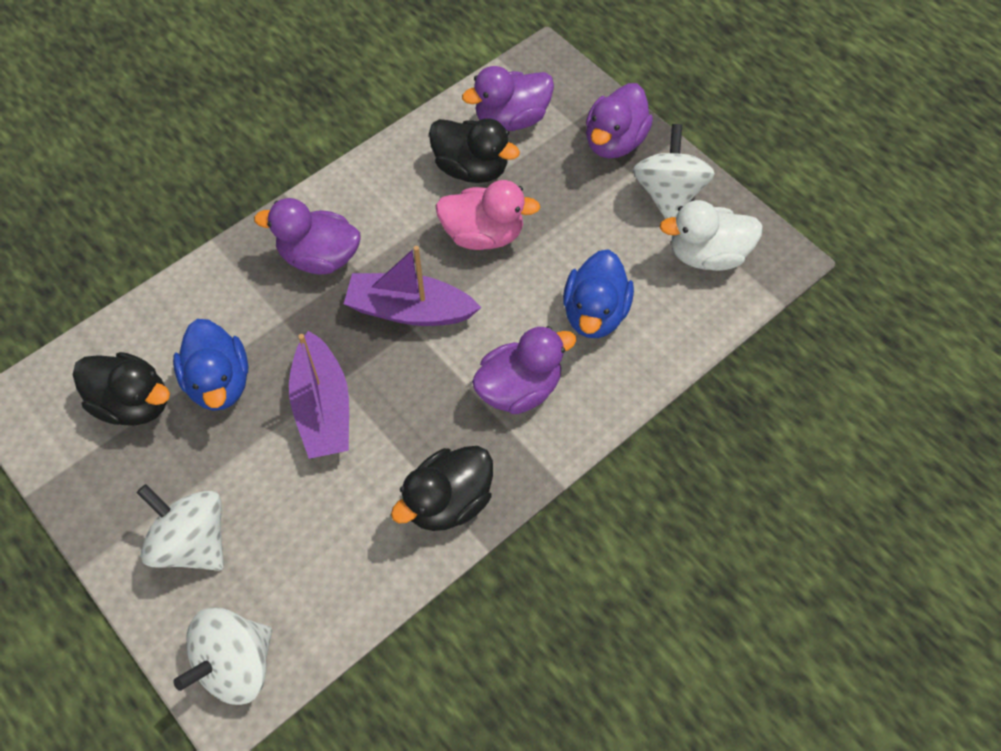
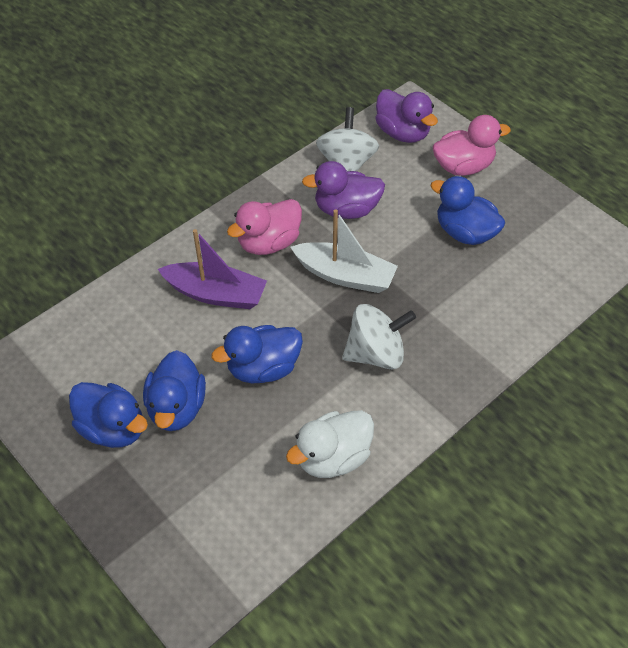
black duck: 3 -> 0
blue duck: 2 -> 4
pink duck: 1 -> 2
purple boat: 2 -> 1
purple duck: 4 -> 2
white boat: 0 -> 1
white spinning top: 3 -> 2

